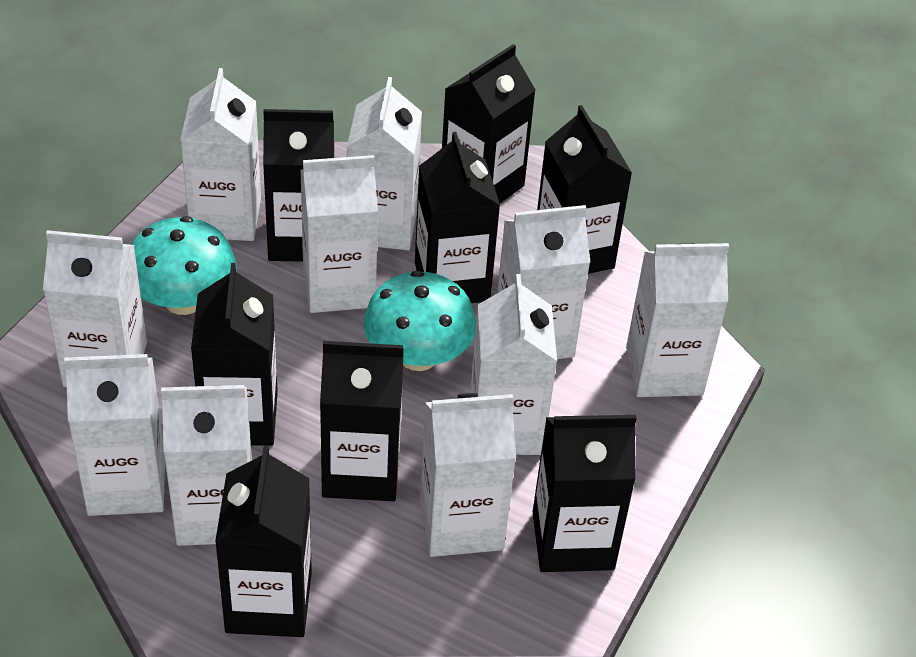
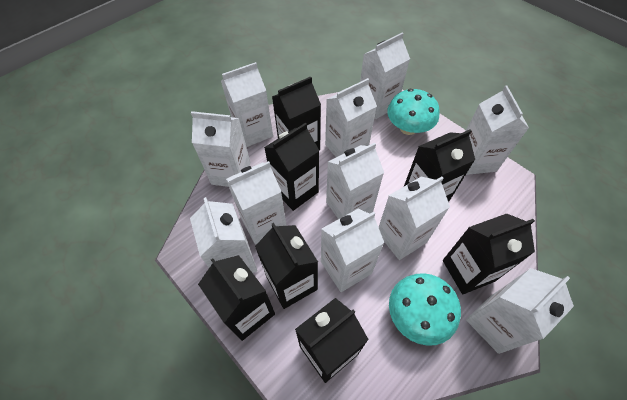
black carton: 8 -> 7
white carton: 10 -> 11

